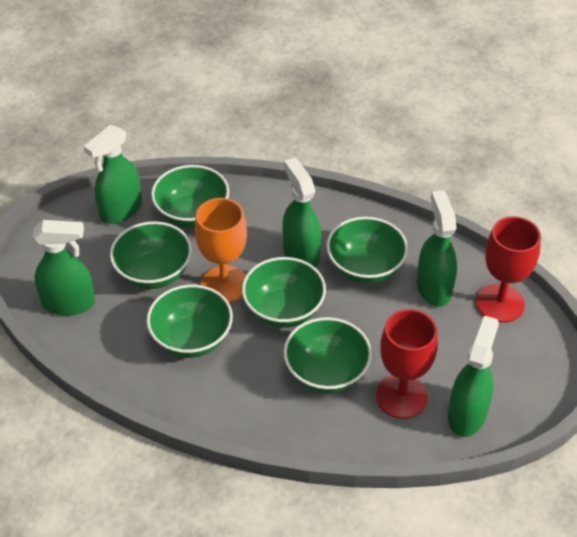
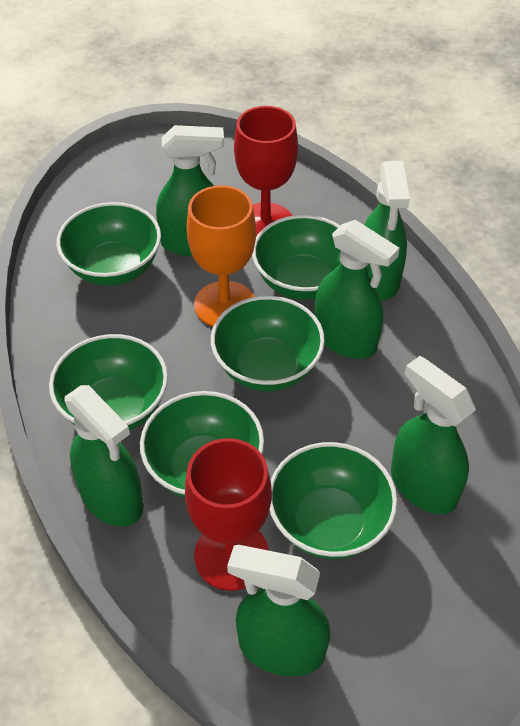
green spray bottle: 5 -> 6

